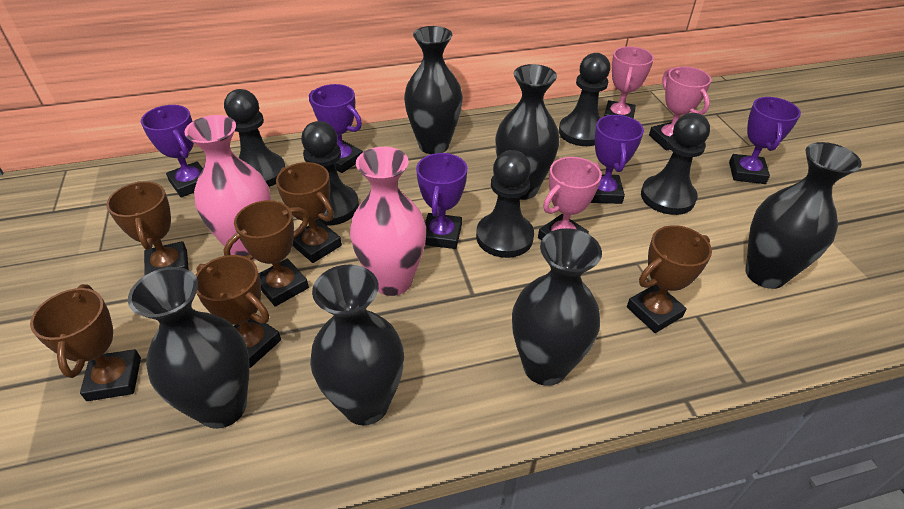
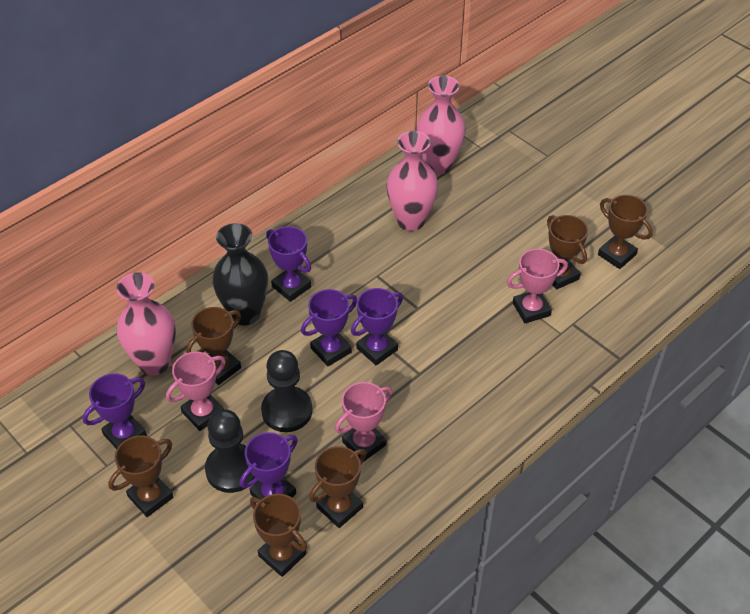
black pawn: 5 -> 2
black vase: 6 -> 1
pink vase: 2 -> 3

